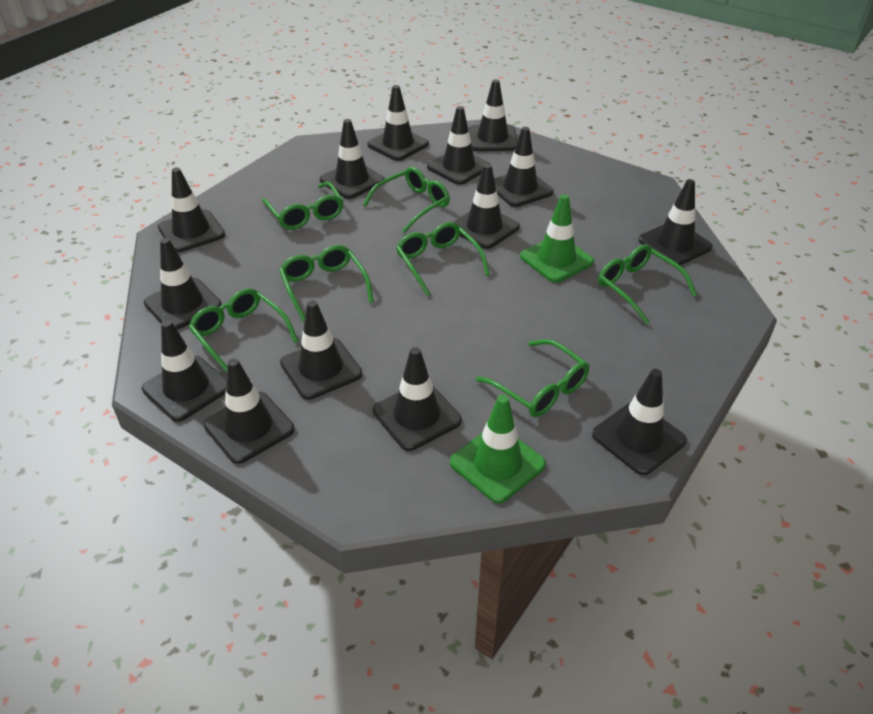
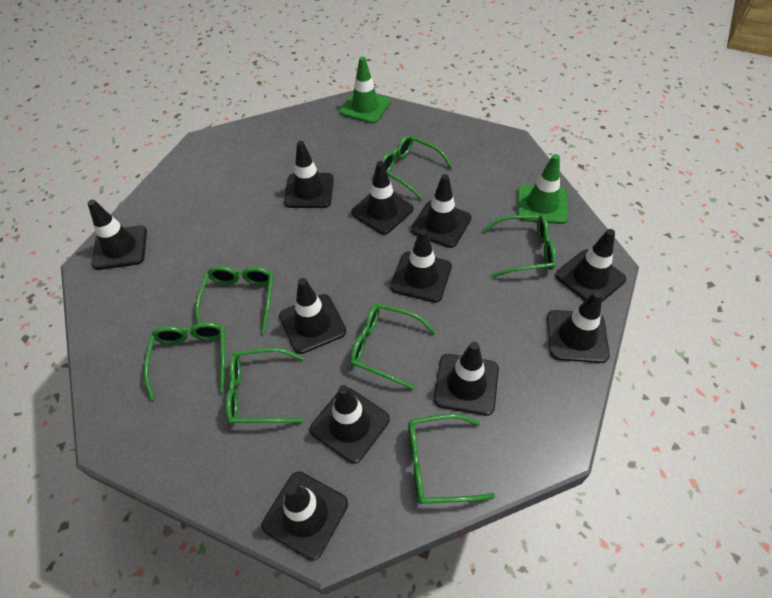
black traffic cone: 14 -> 11

